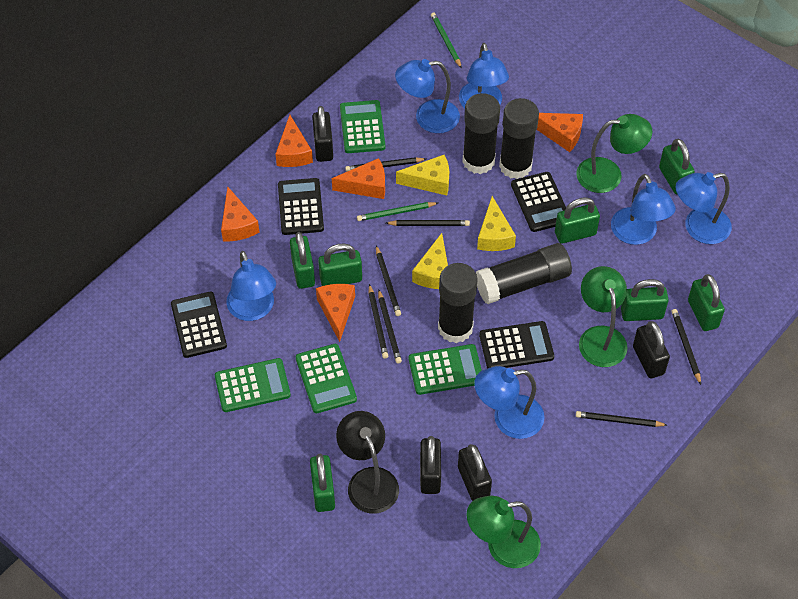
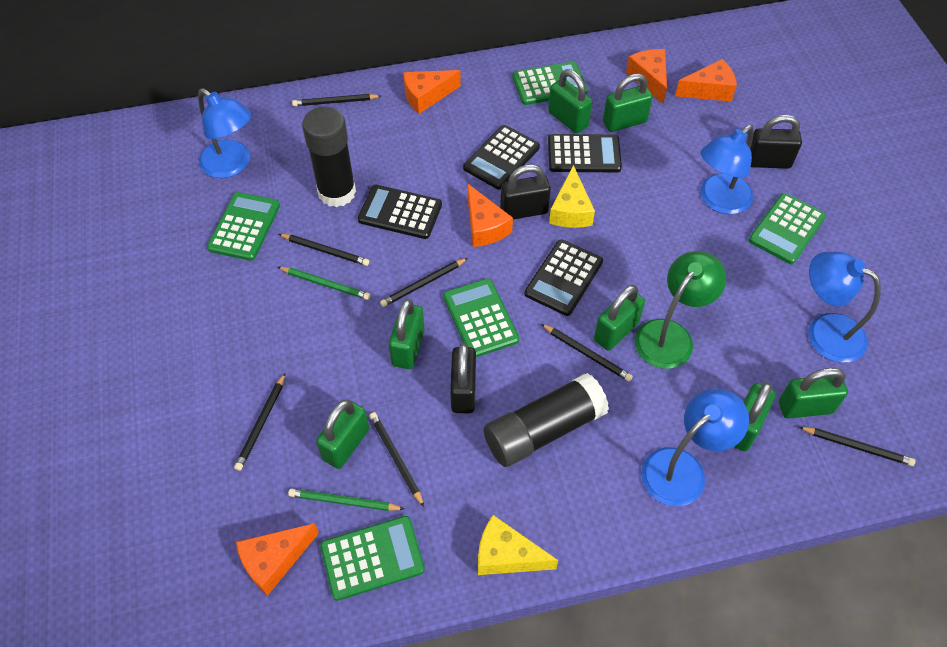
black glue stick: 4 -> 2
black lamp: 1 -> 0
black padlock: 4 -> 3
blue lamp: 6 -> 4
green calculator: 4 -> 5
green lamp: 3 -> 1
yellow cheese: 3 -> 2

